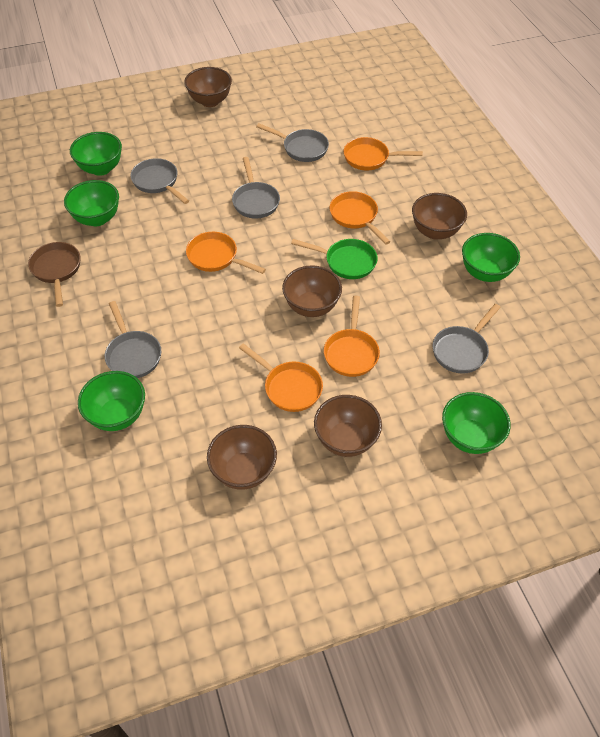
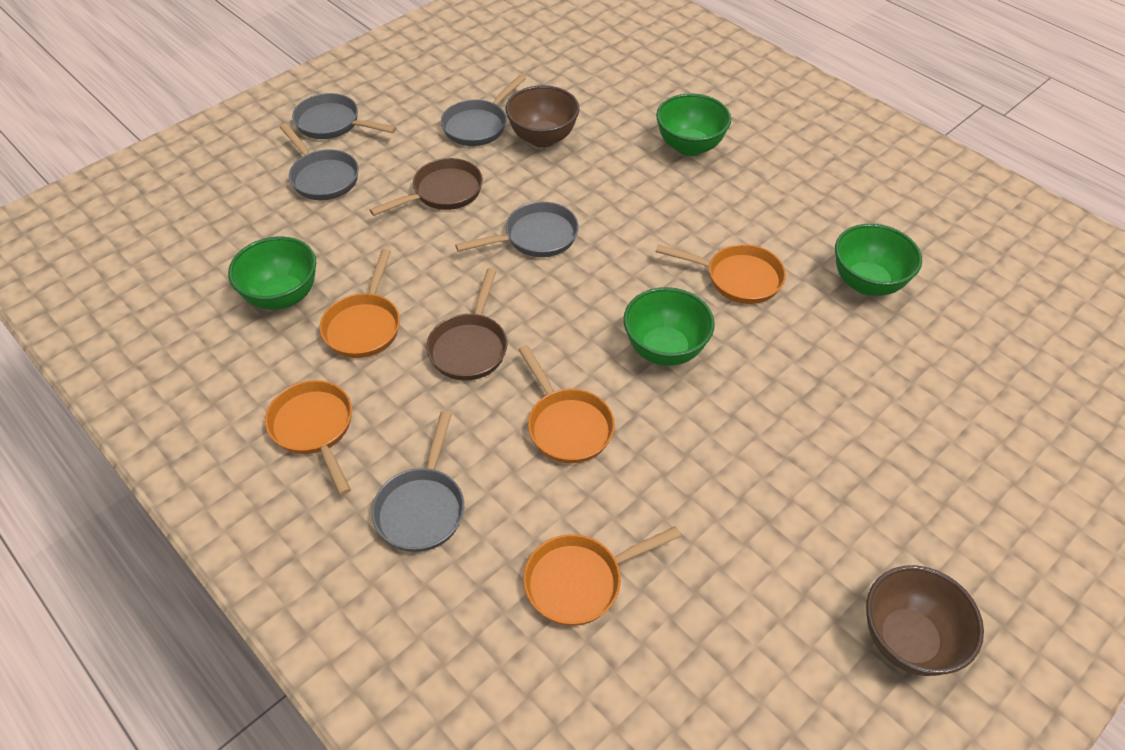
brown bowl: 5 -> 2
brown pan: 1 -> 2
green bowl: 5 -> 4
green pan: 1 -> 0

